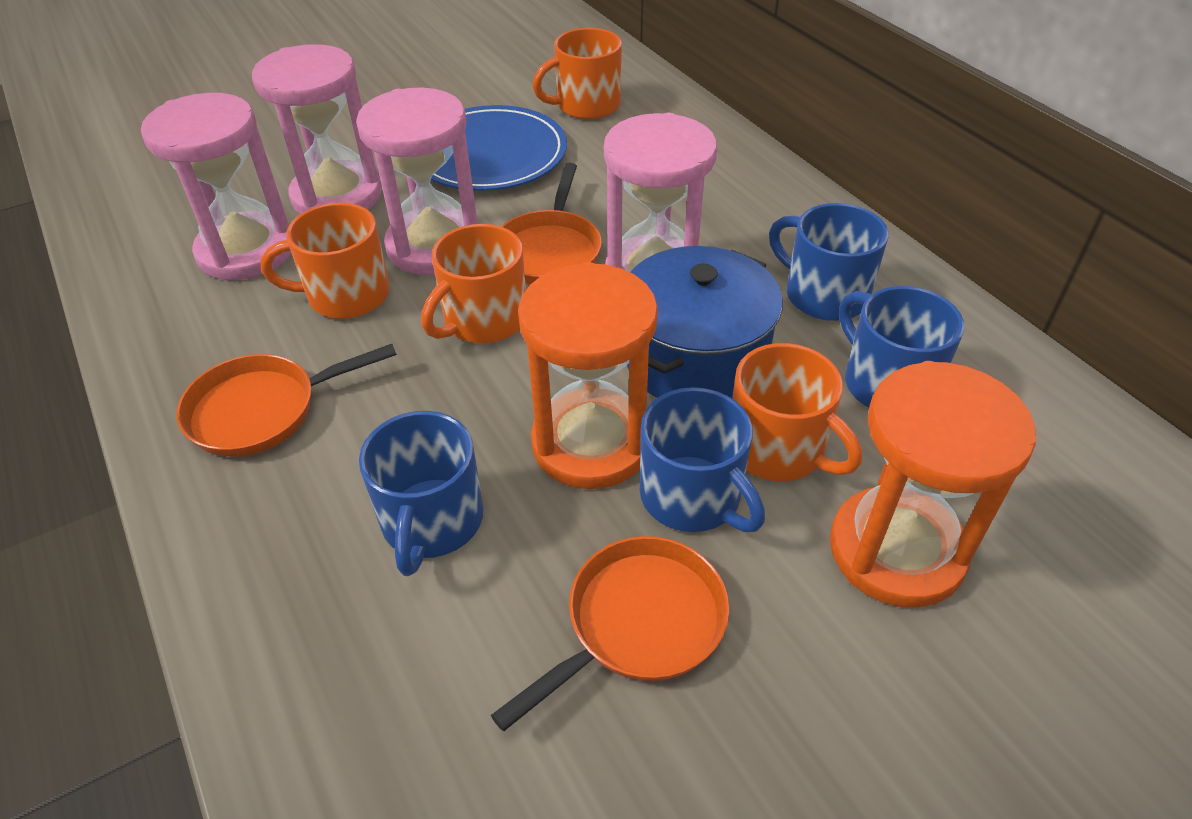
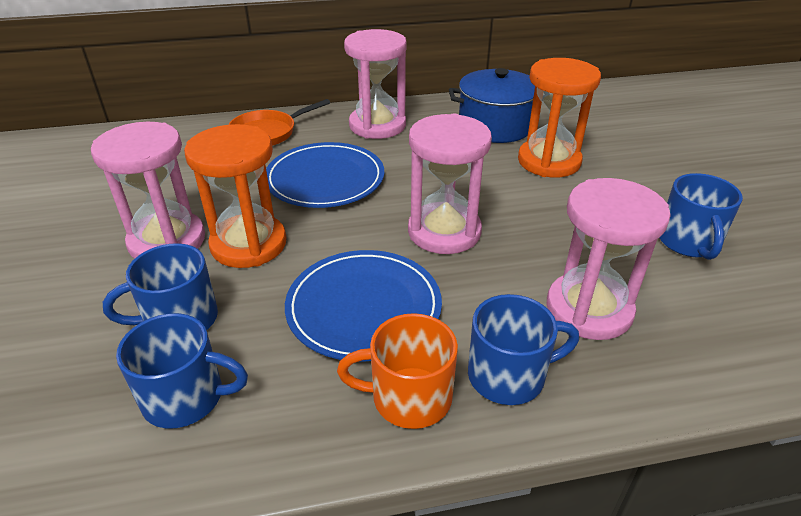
blue plate: 1 -> 2
orange mug: 4 -> 1
orange pan: 3 -> 1

